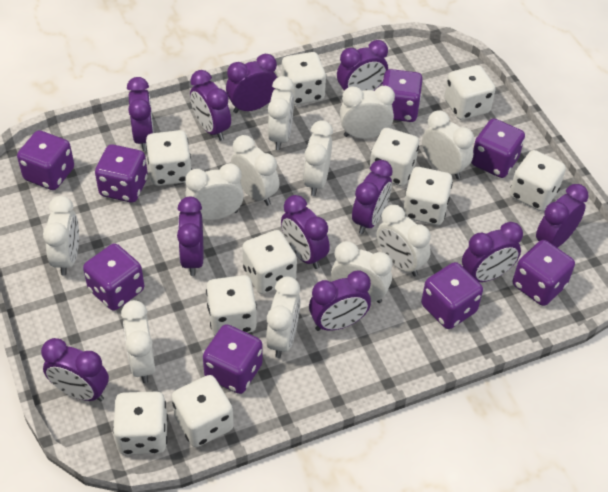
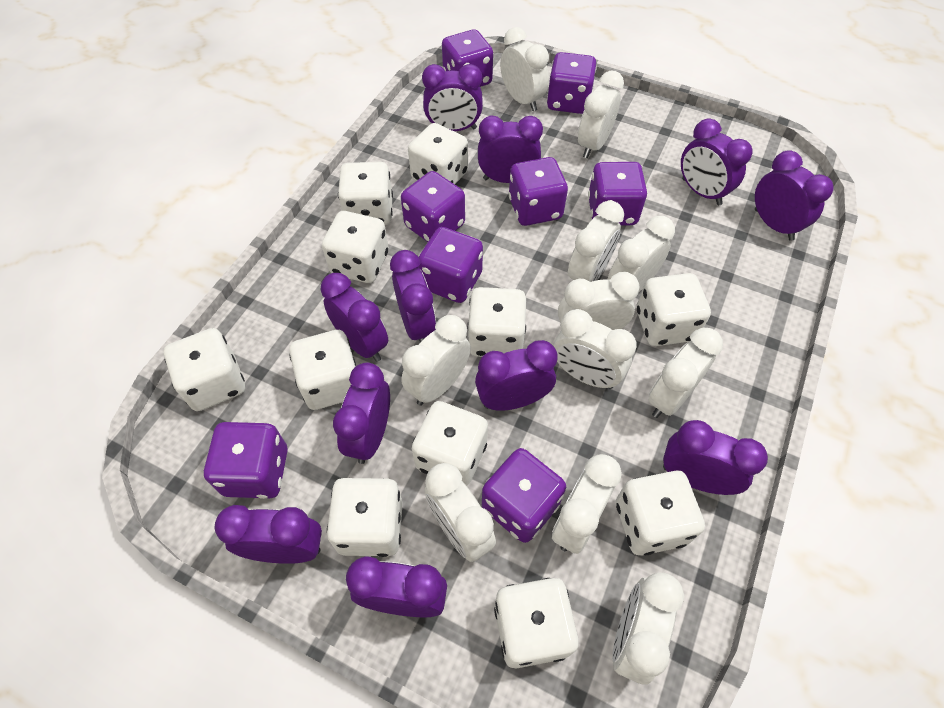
white dice: 10 -> 11

